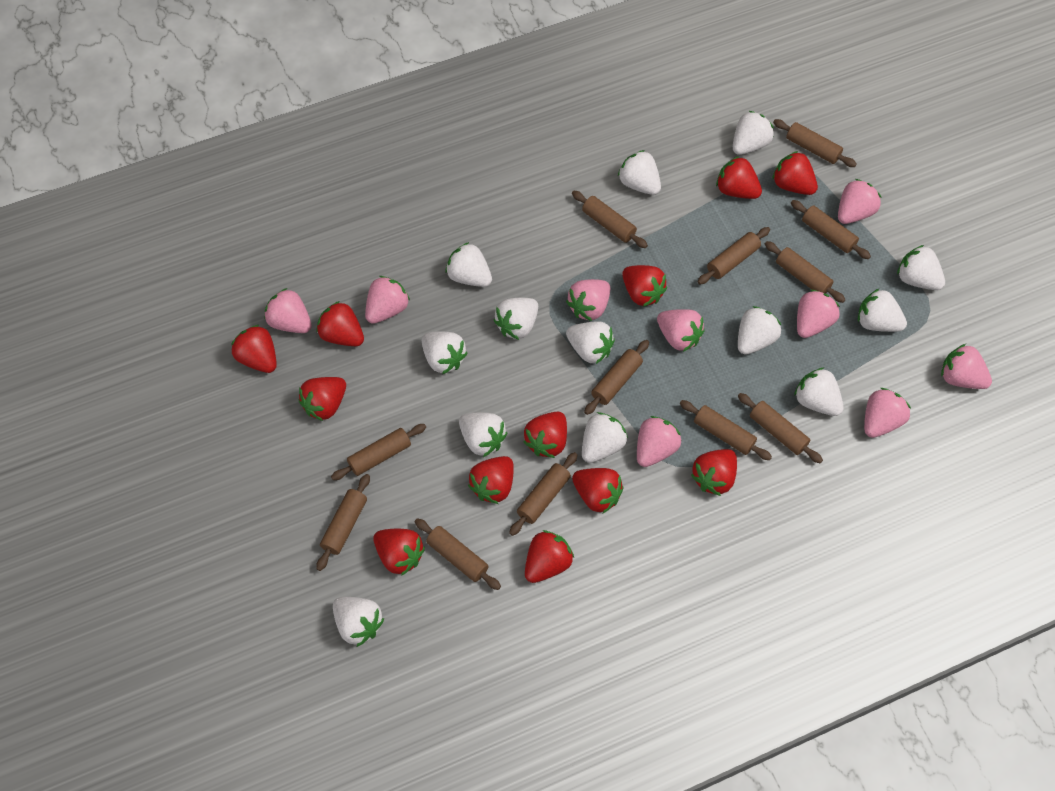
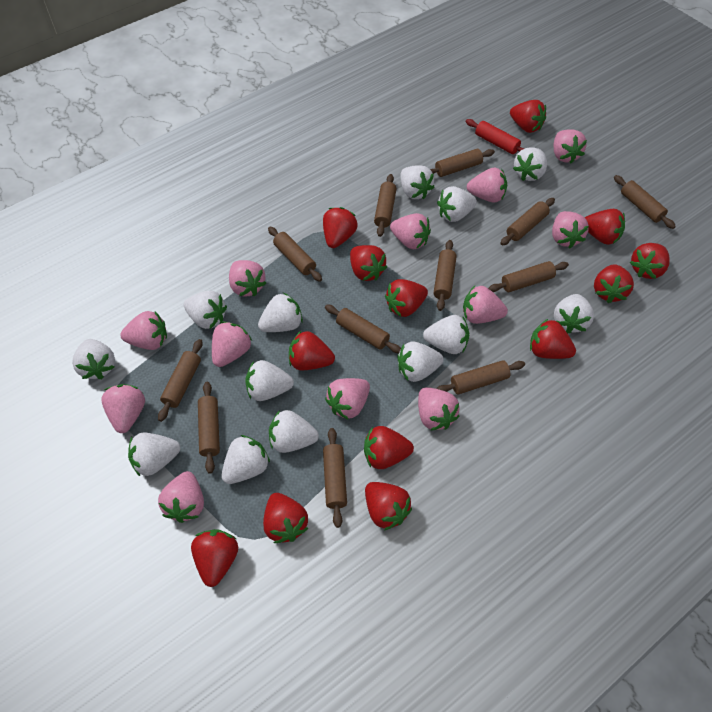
pink strawberry: 9 -> 12
red rolling pin: 0 -> 1
red strawberry: 12 -> 13

